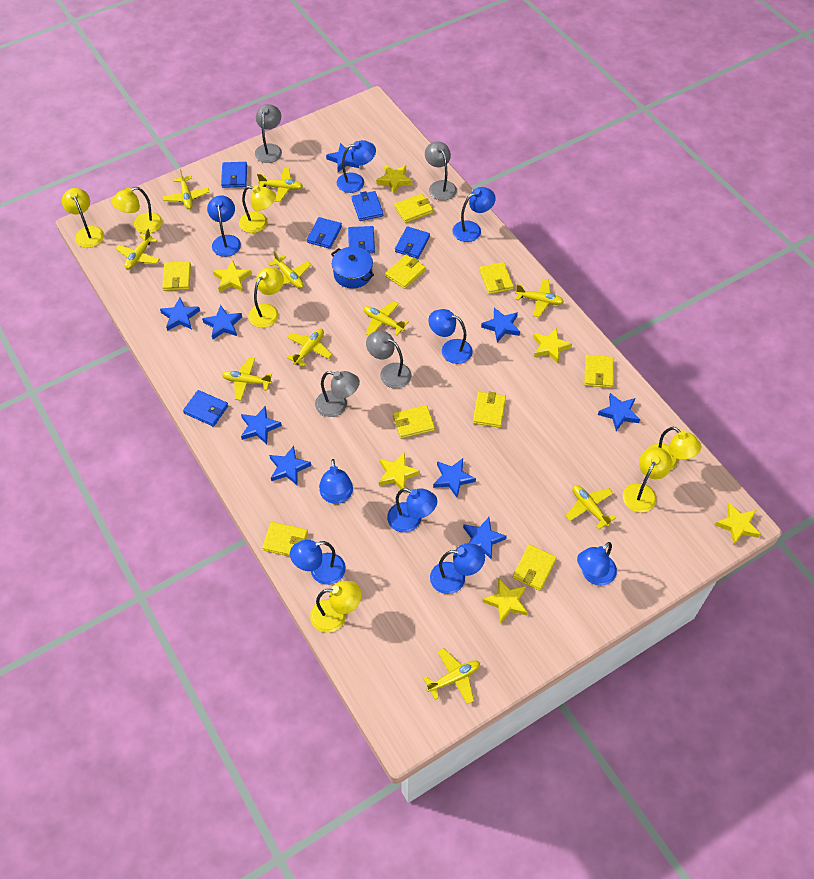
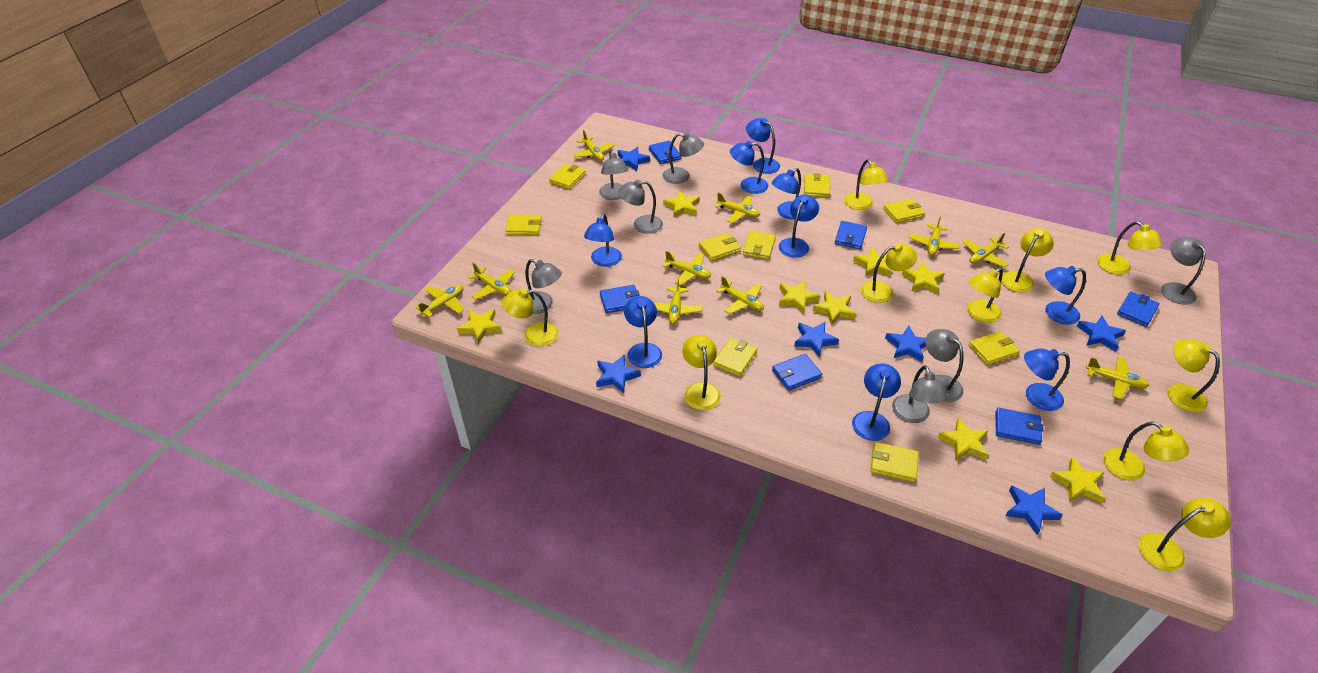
blue pot: 1 -> 0
blue star: 9 -> 6
grey lamp: 4 -> 7
yellow lamp: 7 -> 10
yellow star: 6 -> 8

